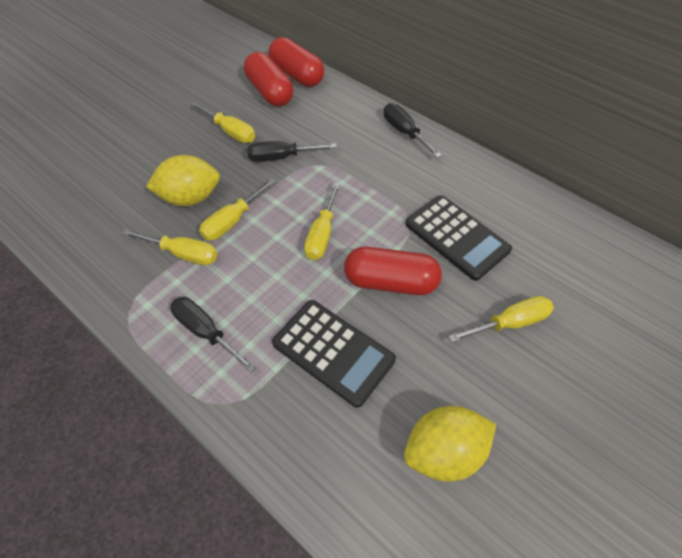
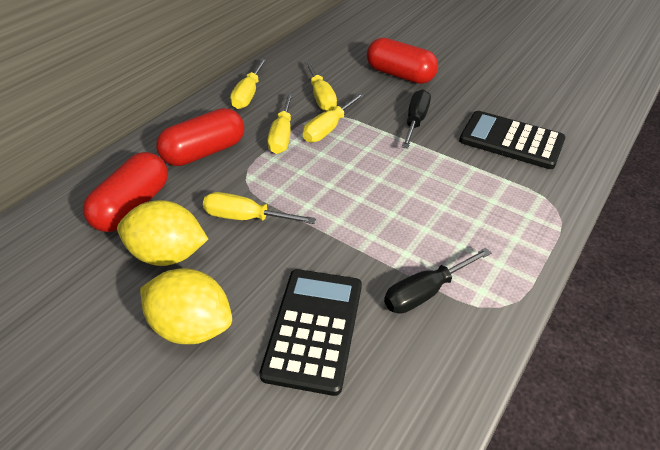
black screwdriver: 3 -> 2

